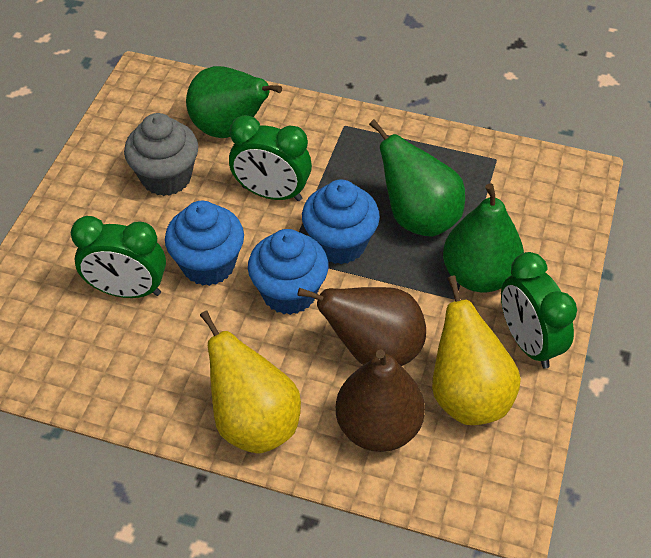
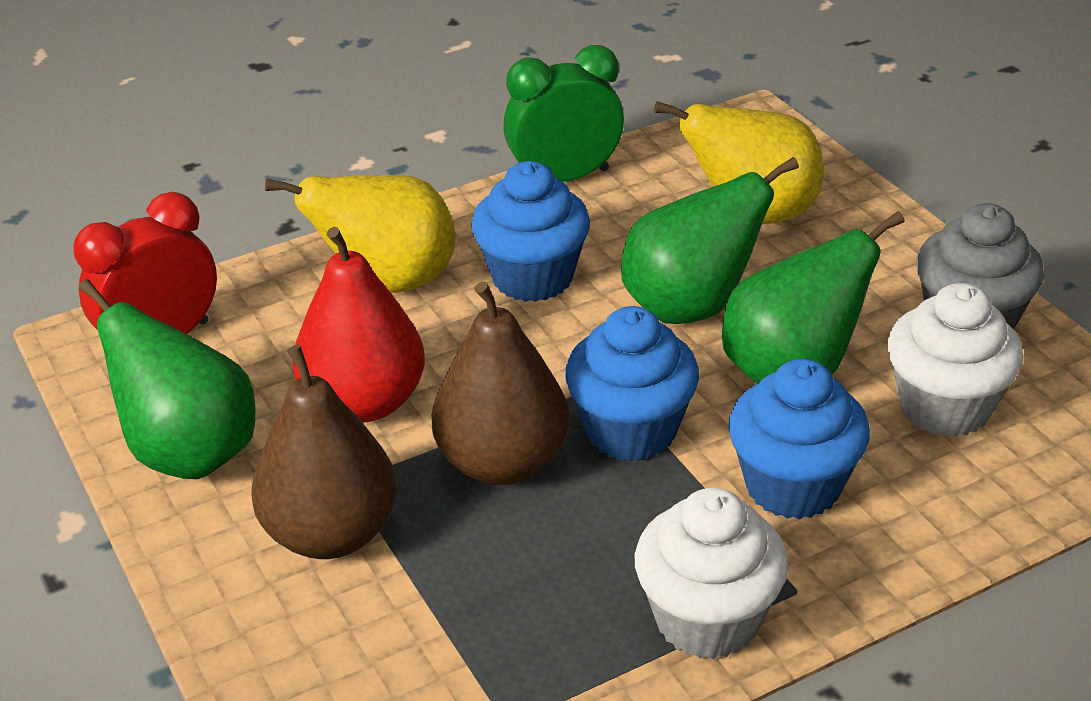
green clock: 3 -> 1
red clock: 0 -> 1
red pear: 0 -> 1
white cupcake: 0 -> 2

